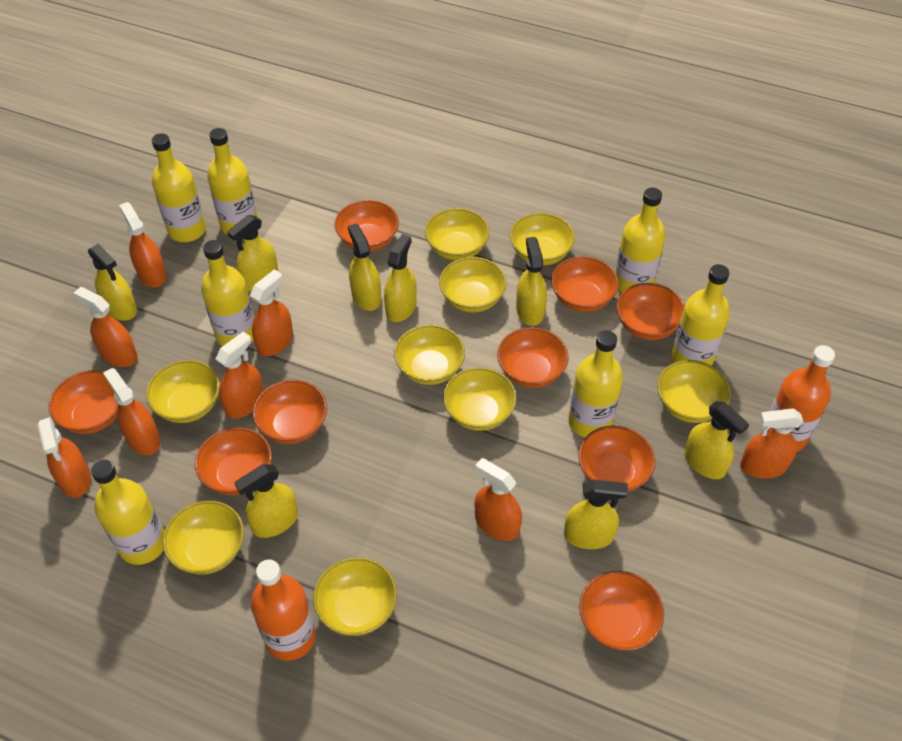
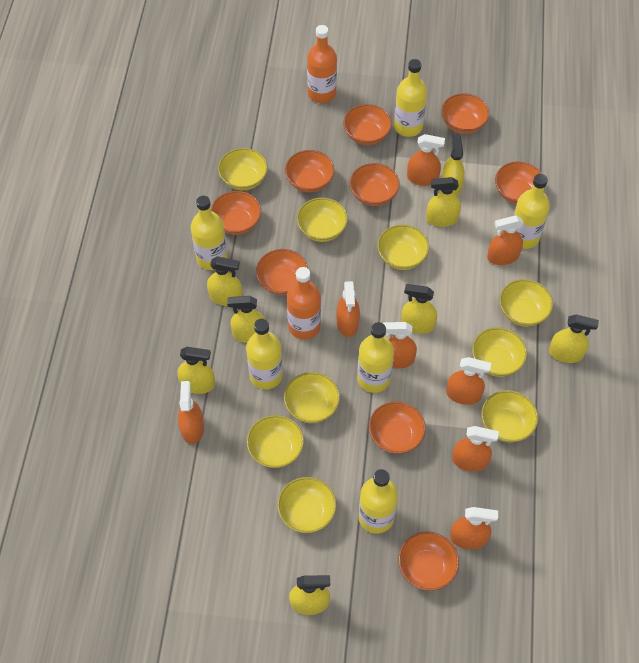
yellow bottle: 7 -> 6

